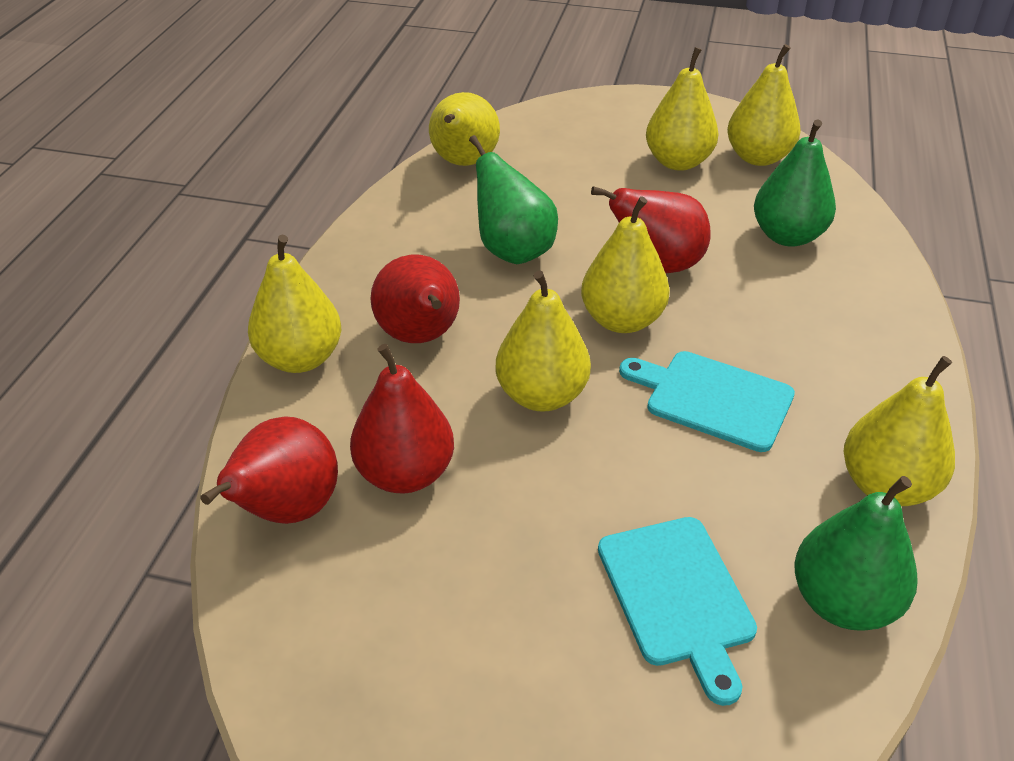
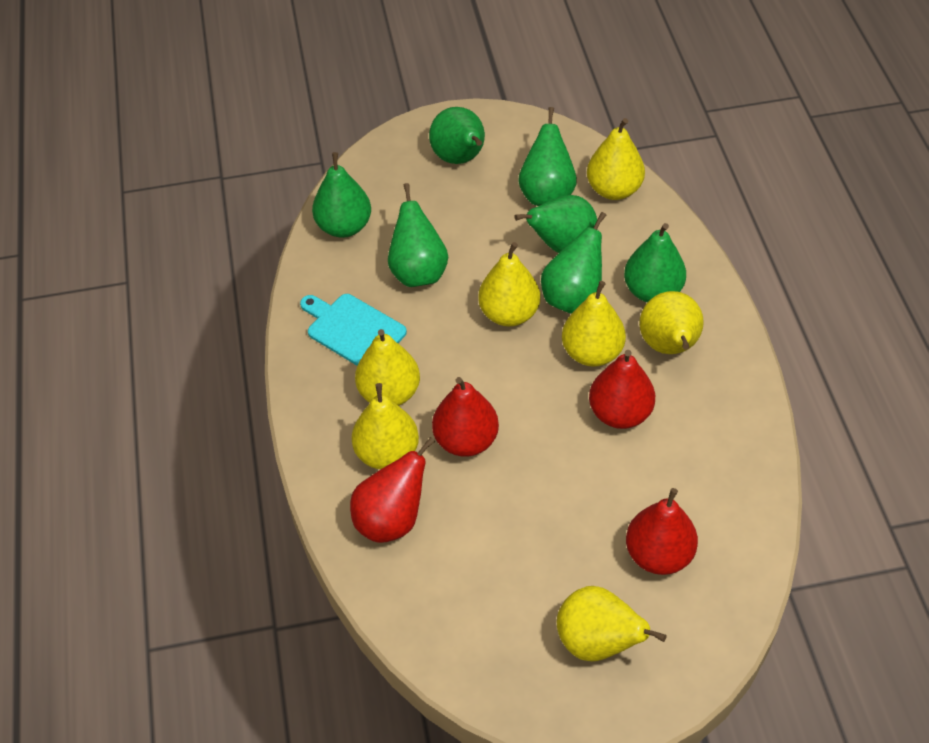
green pear: 3 -> 7
turquoise cutting board: 2 -> 1

